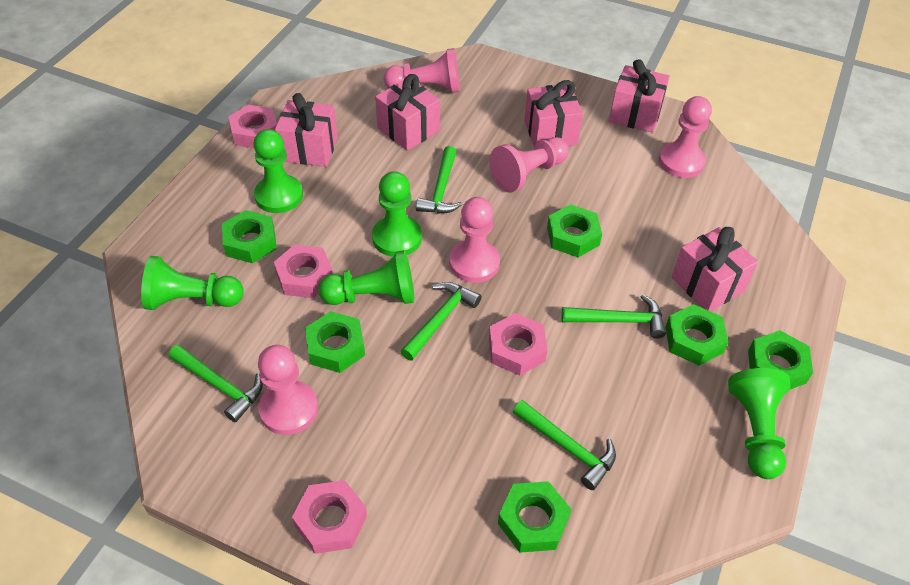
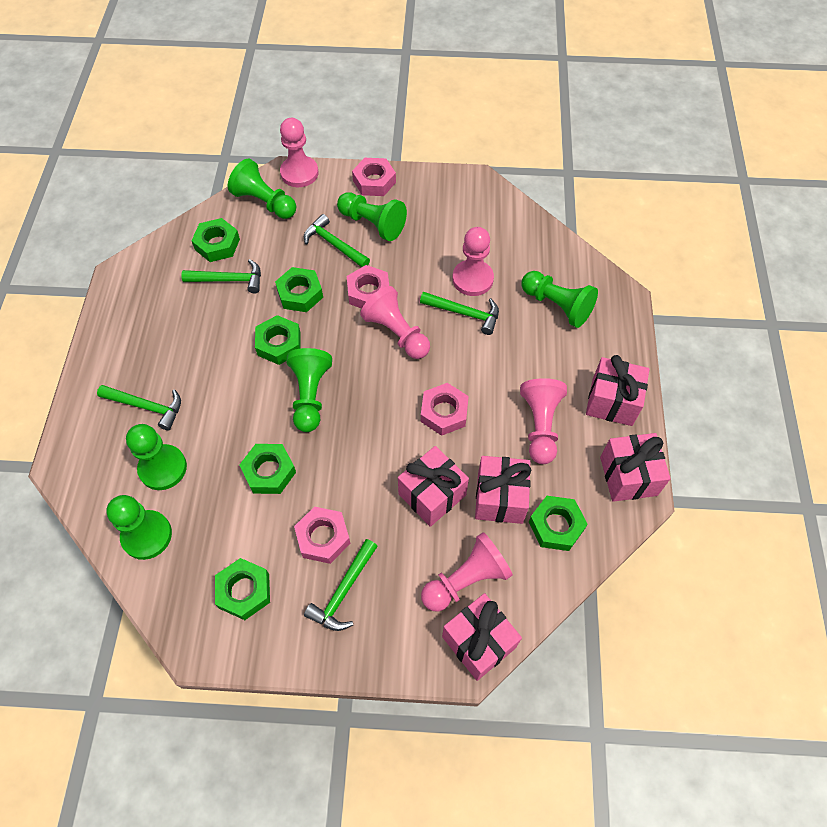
green pawn: 5 -> 6

